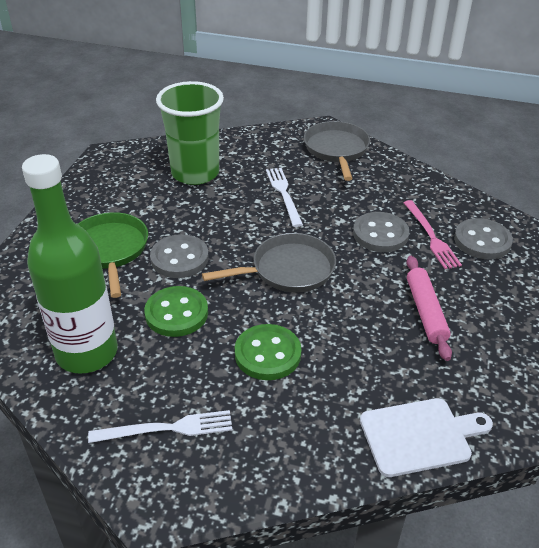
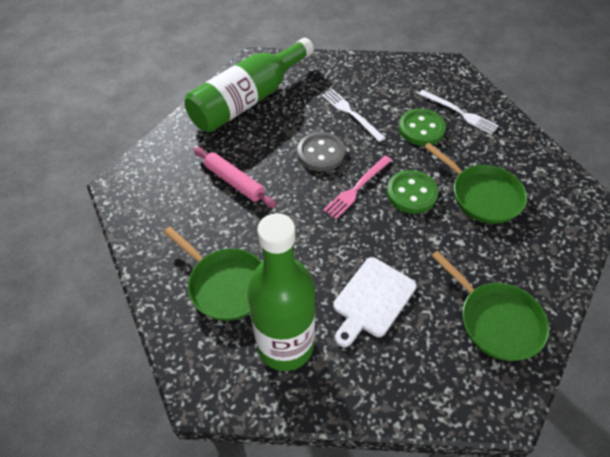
green bottle: 1 -> 2
green cup: 1 -> 0
green pan: 1 -> 3
grey button: 3 -> 1
grey pan: 2 -> 0

